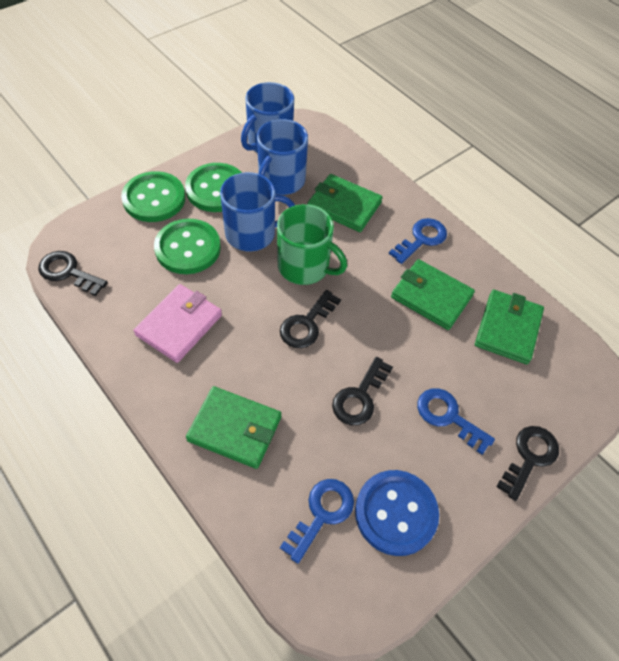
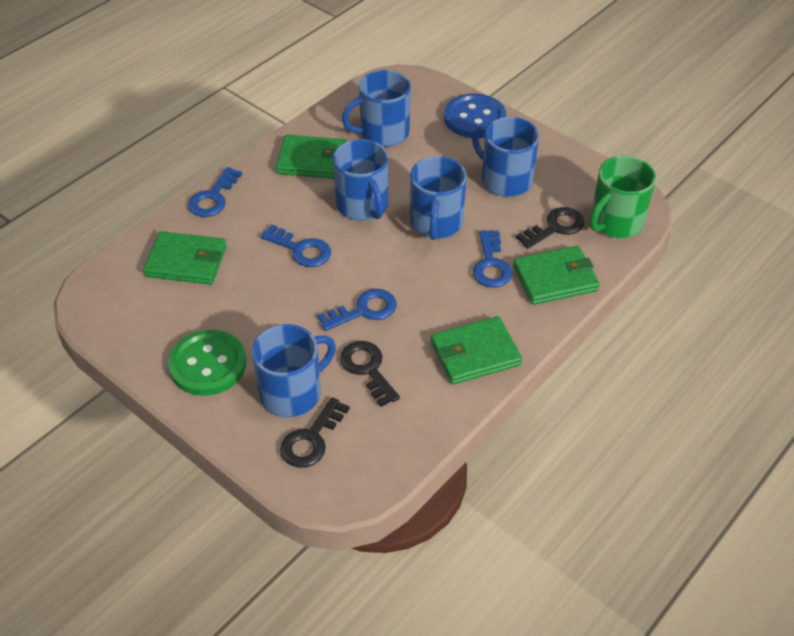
black key: 4 -> 3
blue key: 3 -> 4
blue mug: 3 -> 5
green button: 3 -> 1
pink wallet: 1 -> 0

